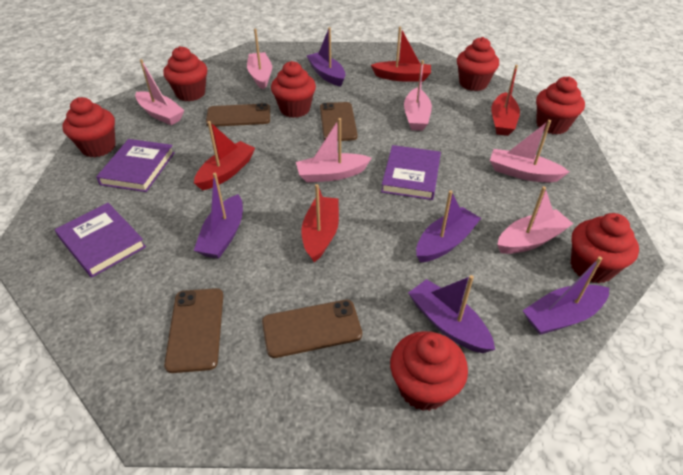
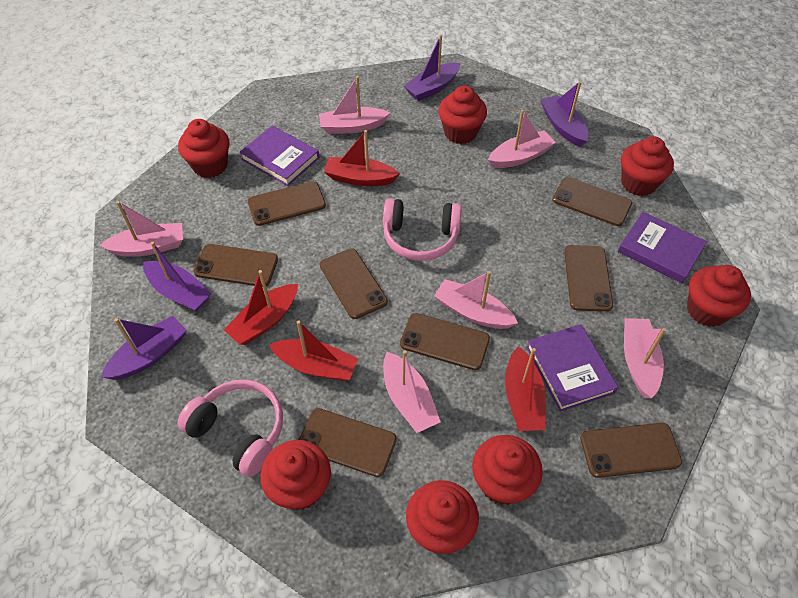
brown phone: 4 -> 8
pink headphones: 0 -> 2
purple boat: 5 -> 4

